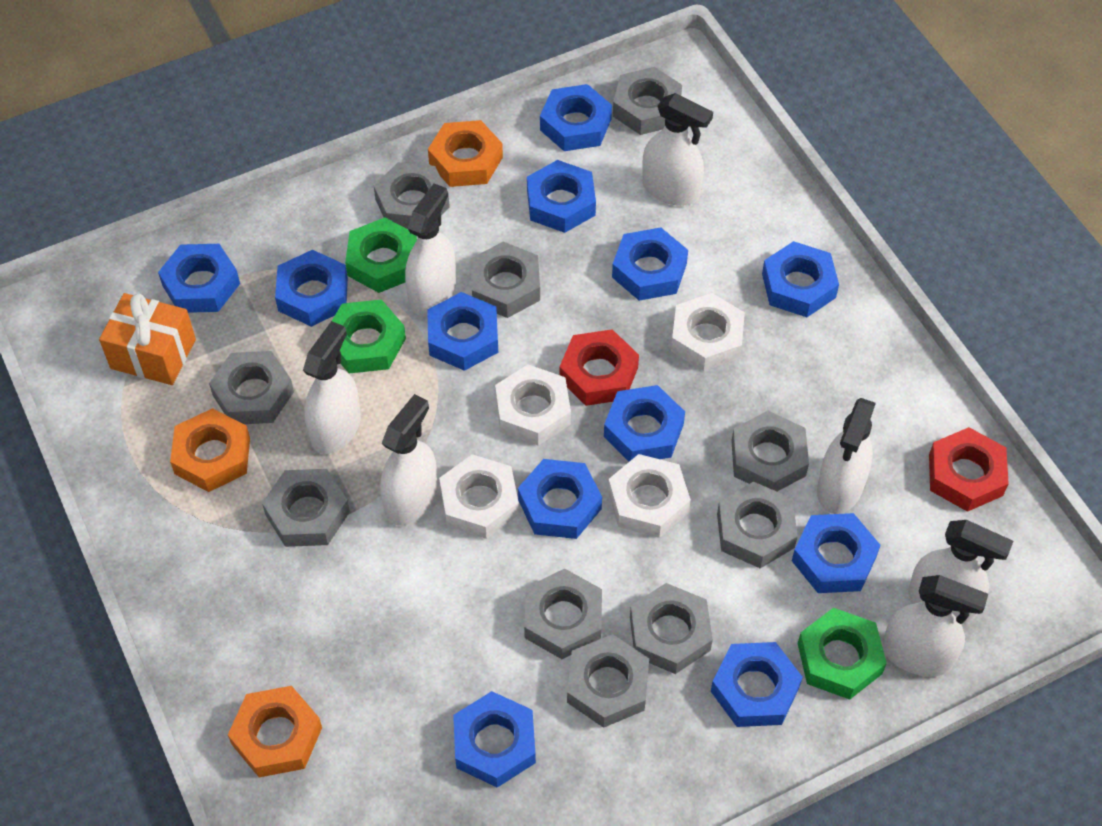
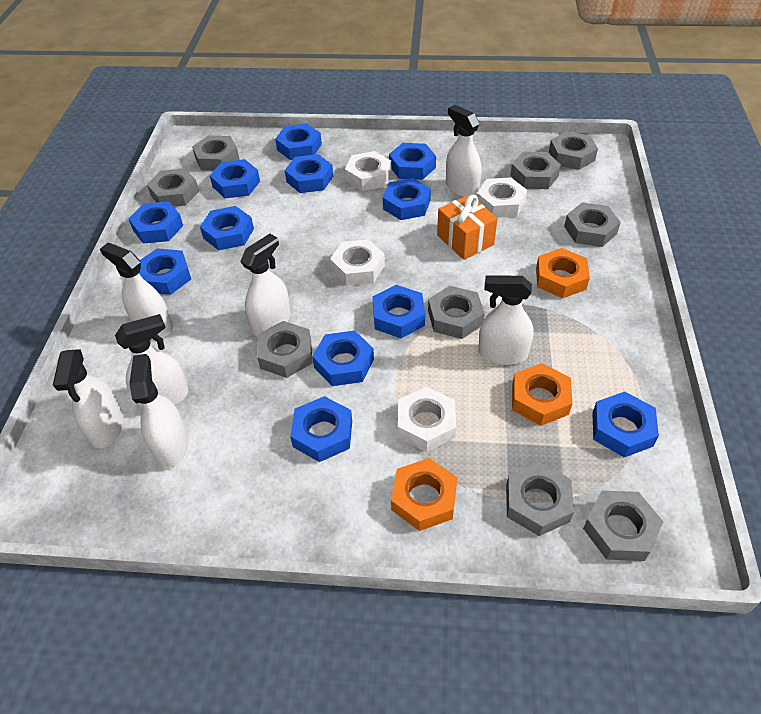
green nut: 3 -> 0
grey nut: 10 -> 9
red nut: 2 -> 0

